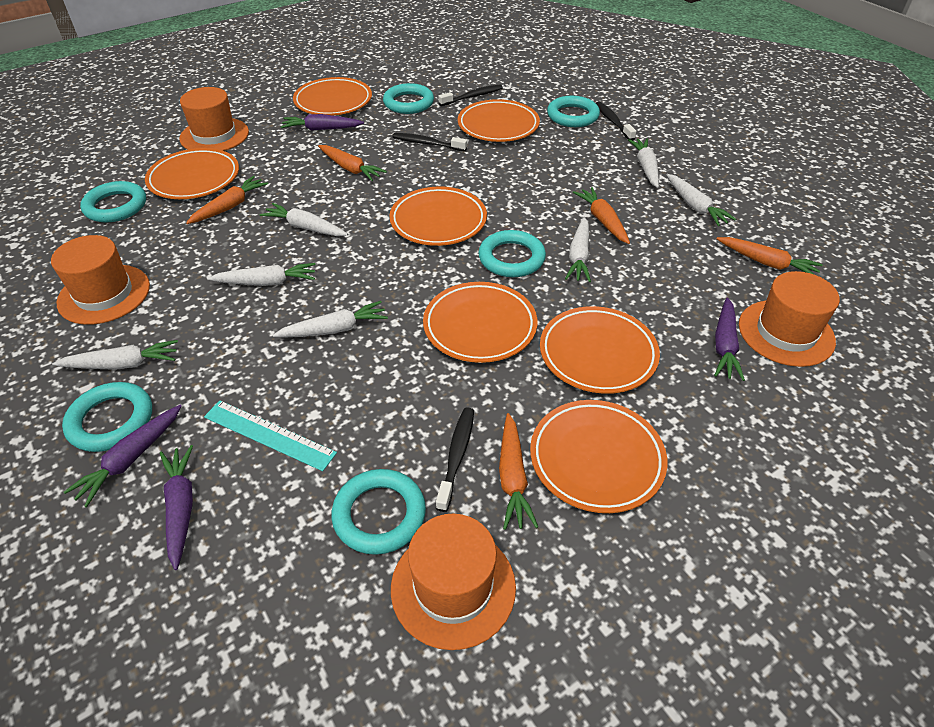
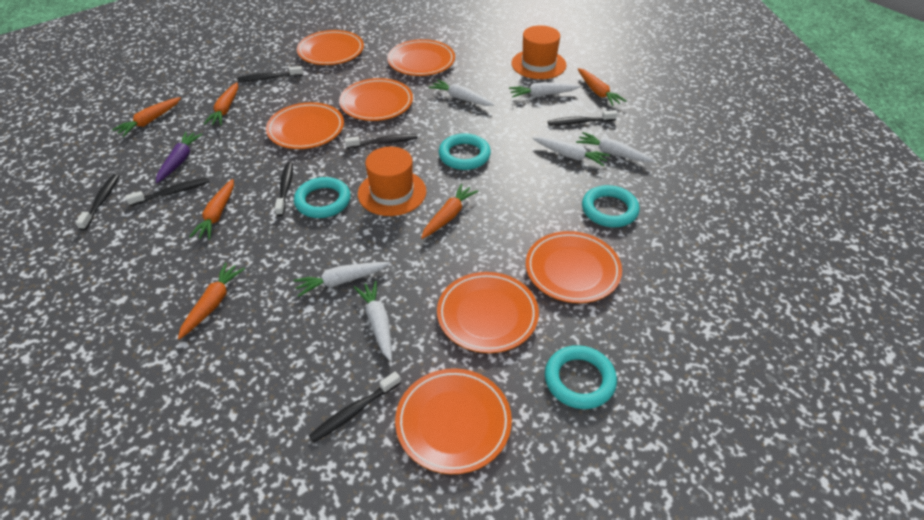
black toothbrush: 4 -> 7
orange carrot: 5 -> 6
orange hat: 4 -> 2
purple carrot: 4 -> 1
turquoise ring: 6 -> 4
turquoise ruler: 1 -> 0
white carrot: 7 -> 6

